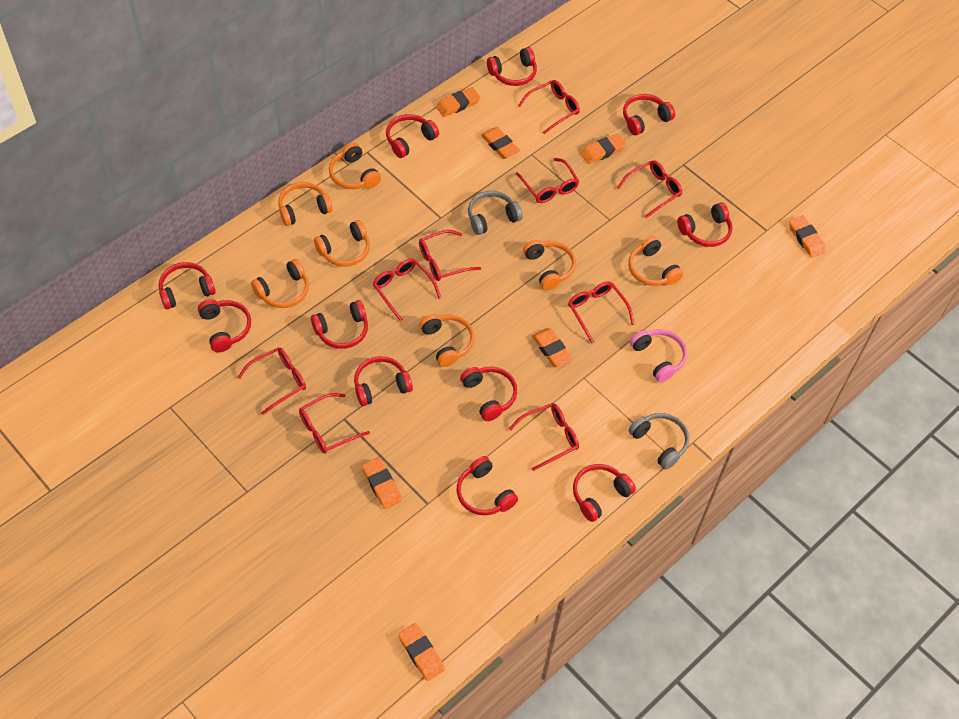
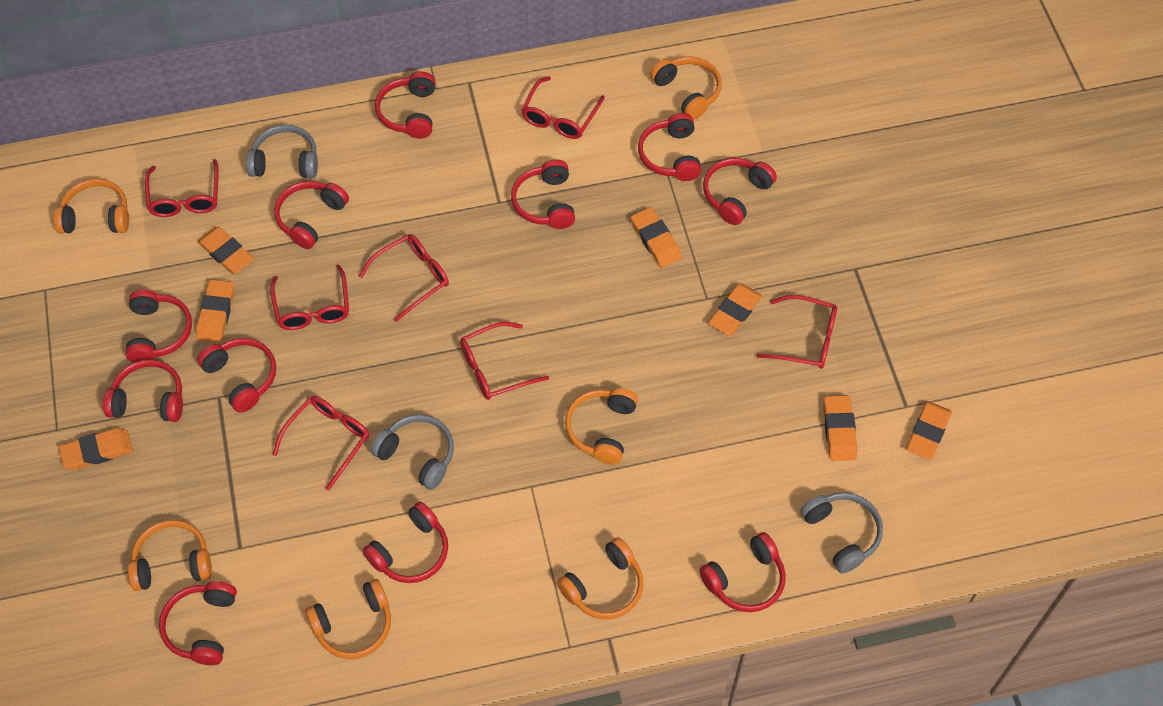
grey headphones: 2 -> 3
orange headphones: 7 -> 6
pink headphones: 1 -> 0
red glasses: 9 -> 7

